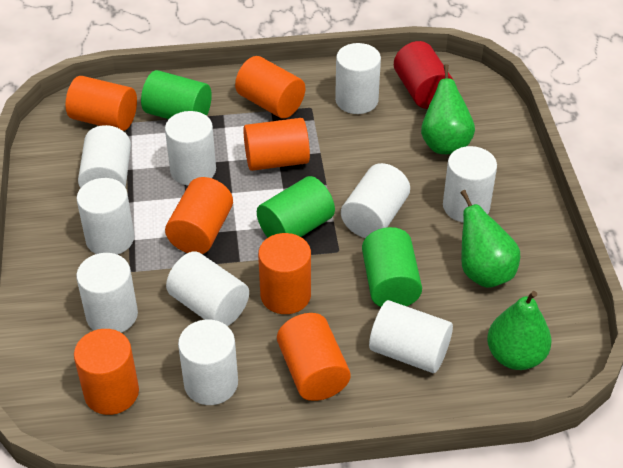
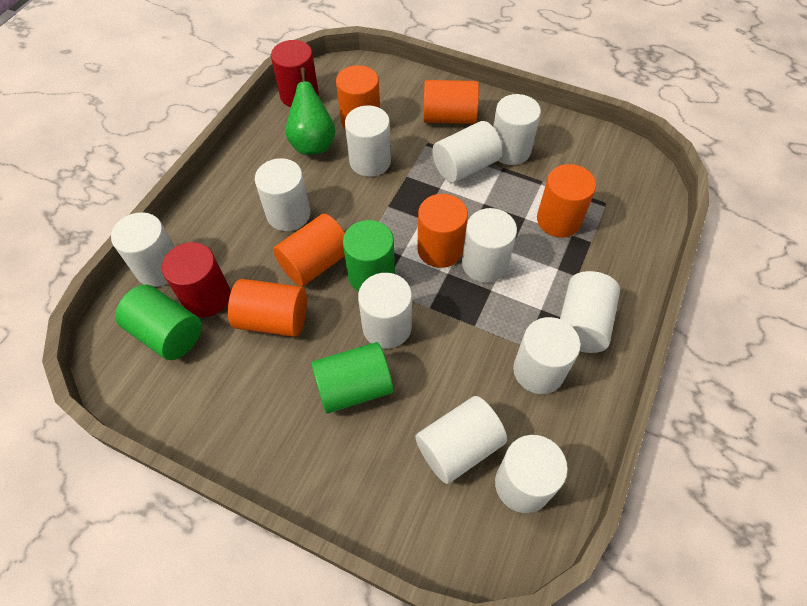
green pear: 3 -> 1
orange cylinder: 7 -> 6
red cylinder: 1 -> 2
white cylinder: 10 -> 11

